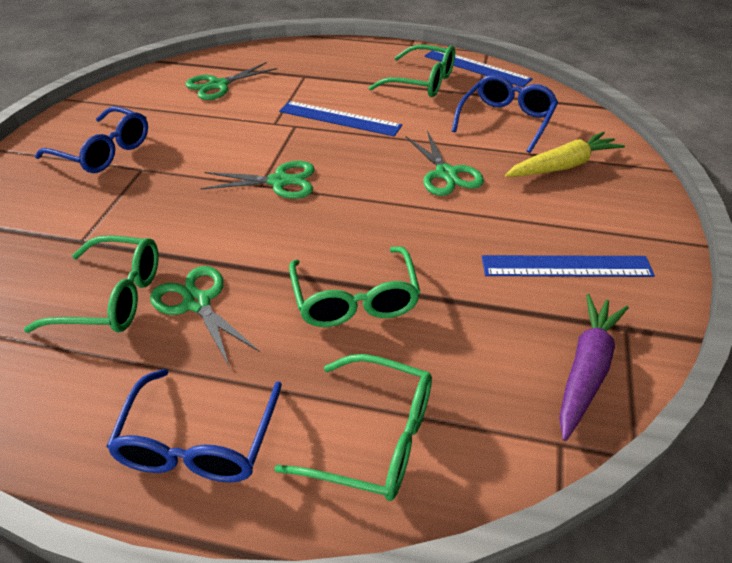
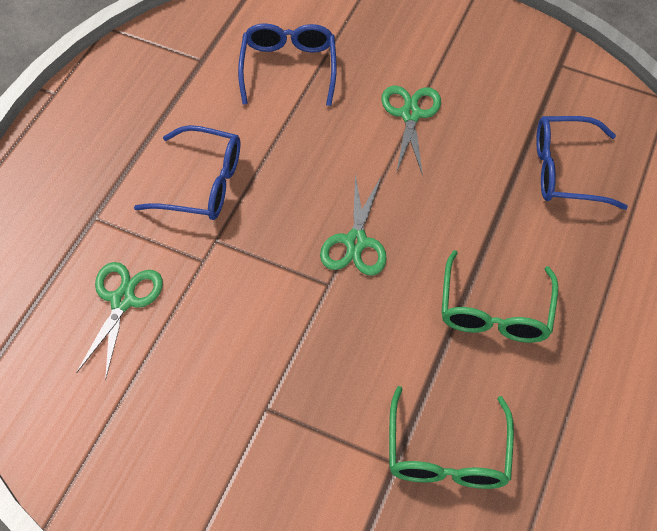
blue ruler: 3 -> 0
green glasses: 4 -> 2
green scissors: 4 -> 3
purple carrot: 1 -> 0
yellow carrot: 1 -> 0

